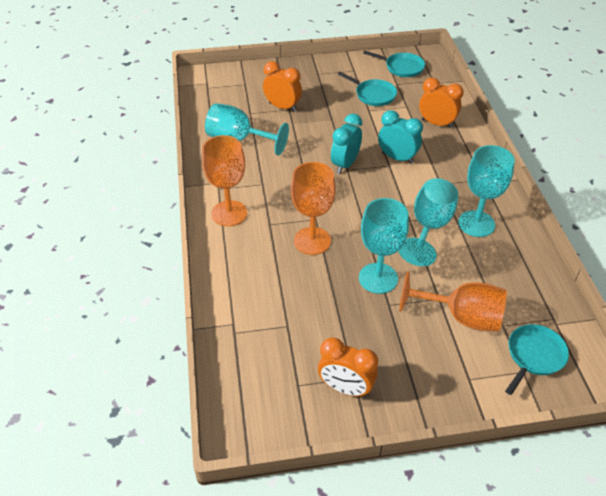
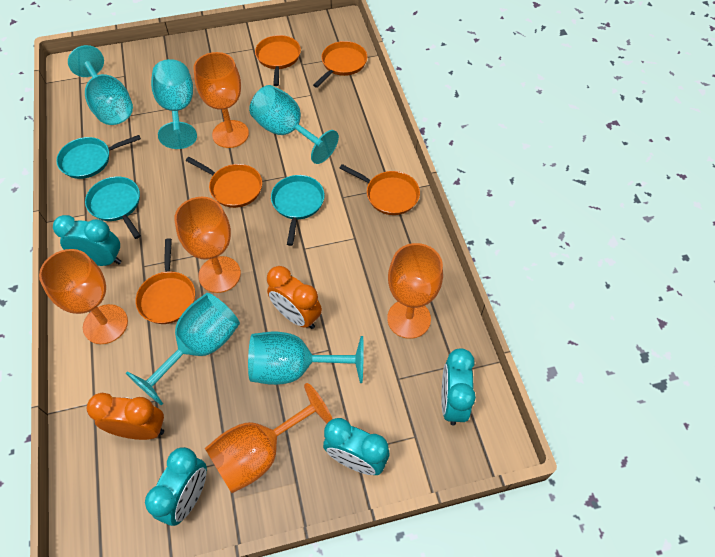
orange clock: 3 -> 2
orange goblet: 3 -> 5
orange pan: 0 -> 5
turquoise clock: 2 -> 4
turquoise goblet: 4 -> 5

